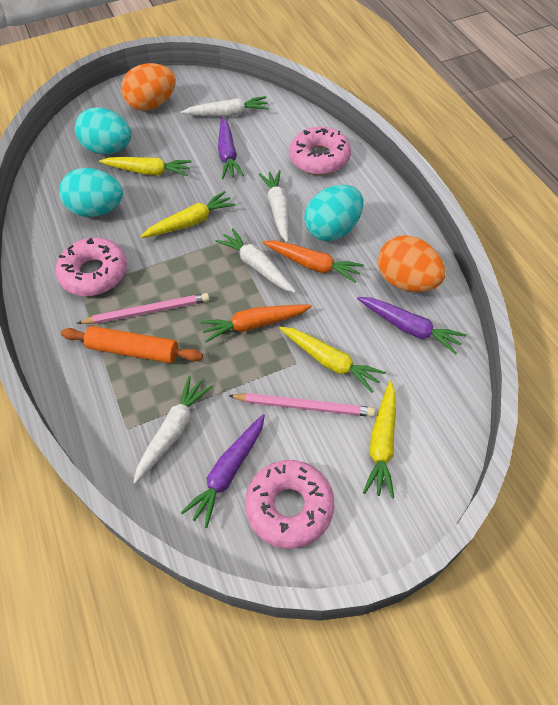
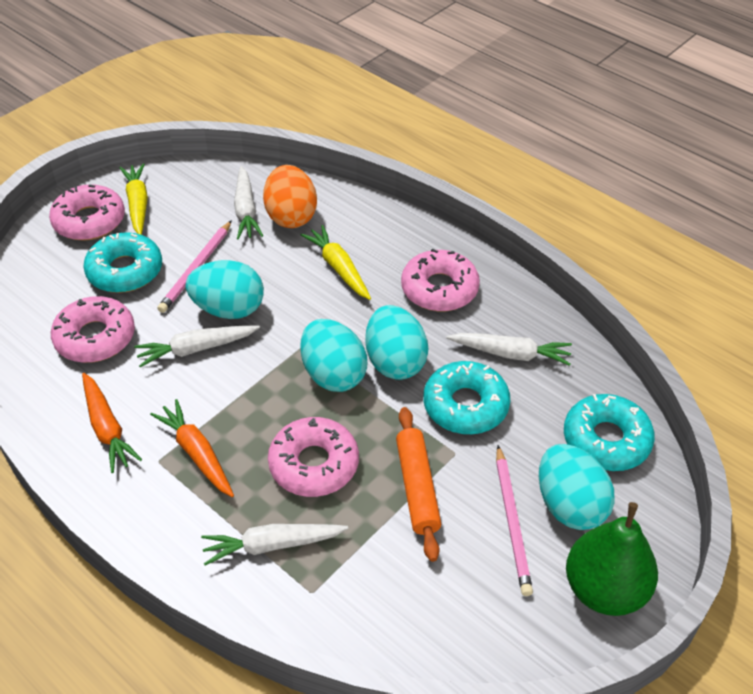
green pear: 0 -> 1
orange egg: 2 -> 1
pink donut: 3 -> 4
purple carrot: 3 -> 0
turquoise donut: 0 -> 3
turquoise egg: 3 -> 4
yellow carrot: 4 -> 2

